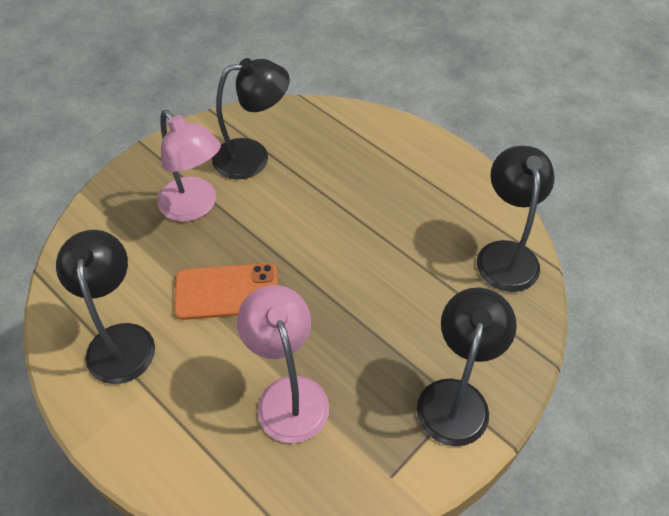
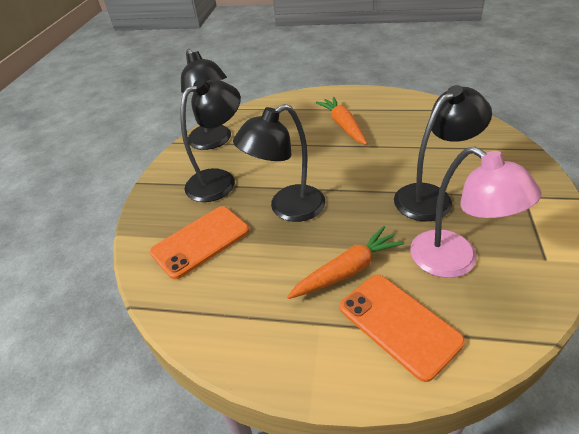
orange carrot: 0 -> 2
orange phone: 1 -> 2
pink lamp: 2 -> 1

